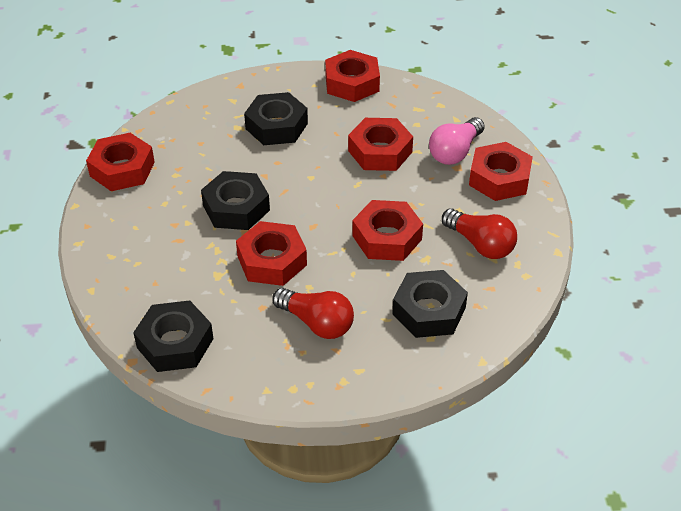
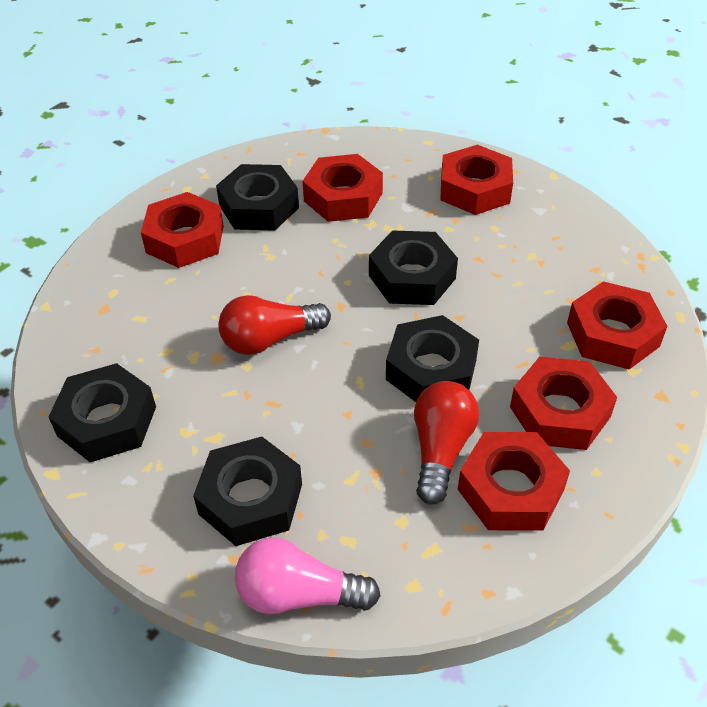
black nut: 4 -> 5

